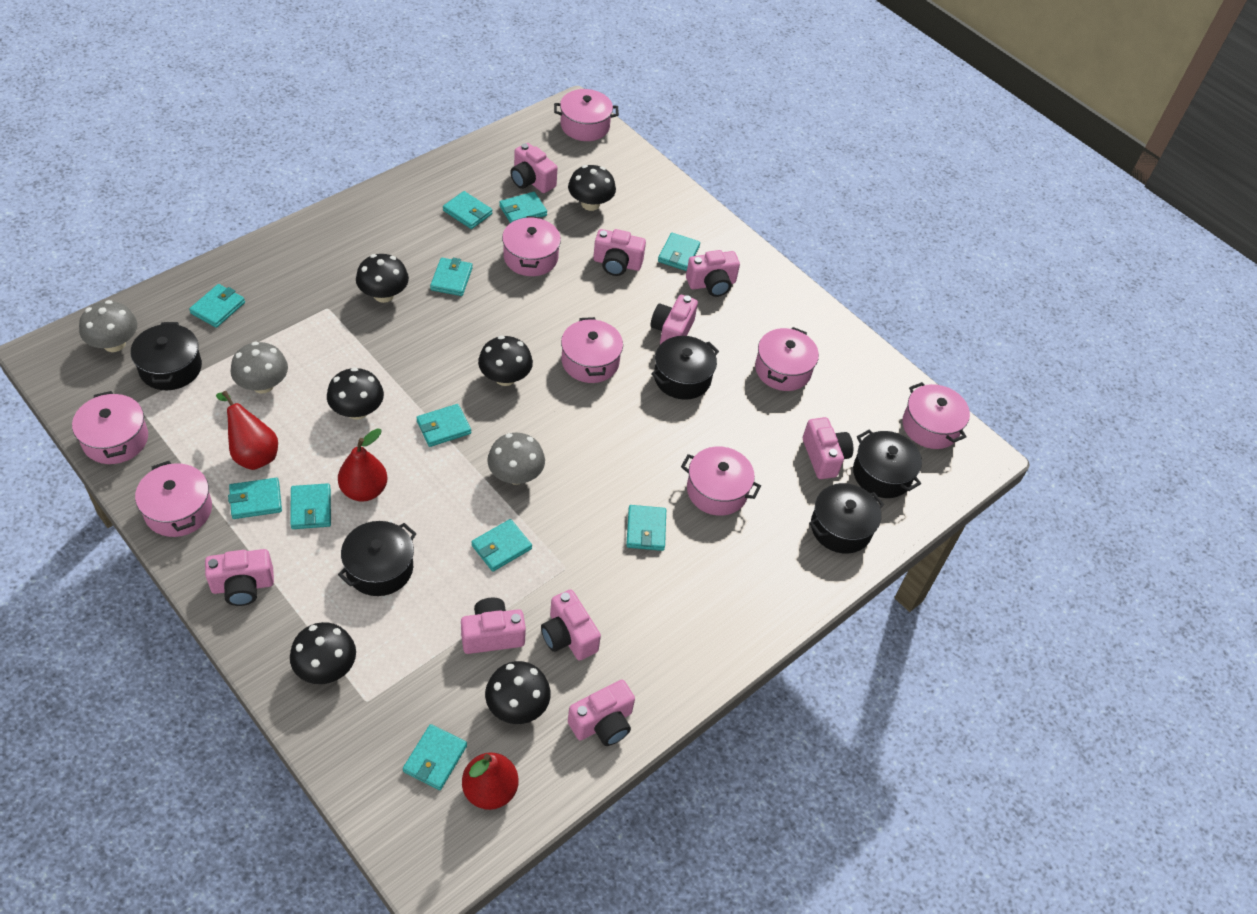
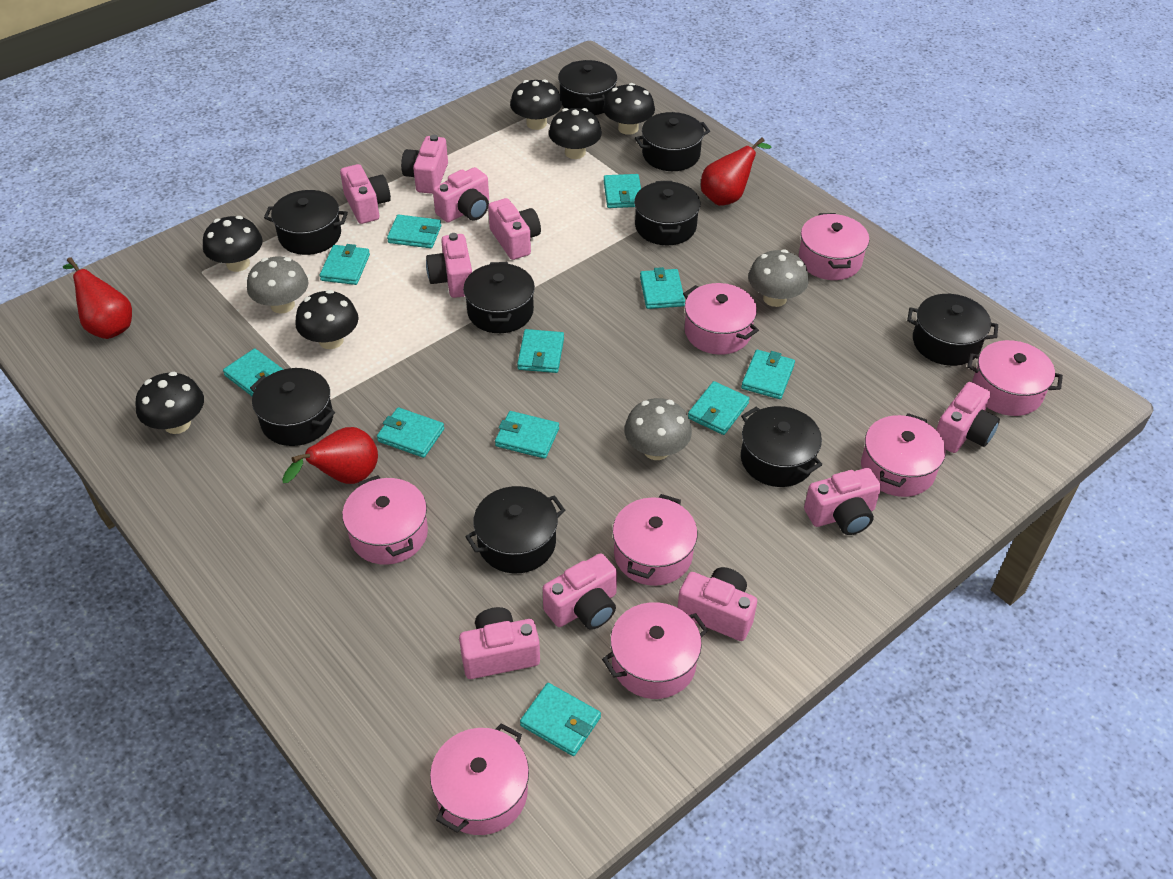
black pot: 5 -> 9
pink camera: 9 -> 10

